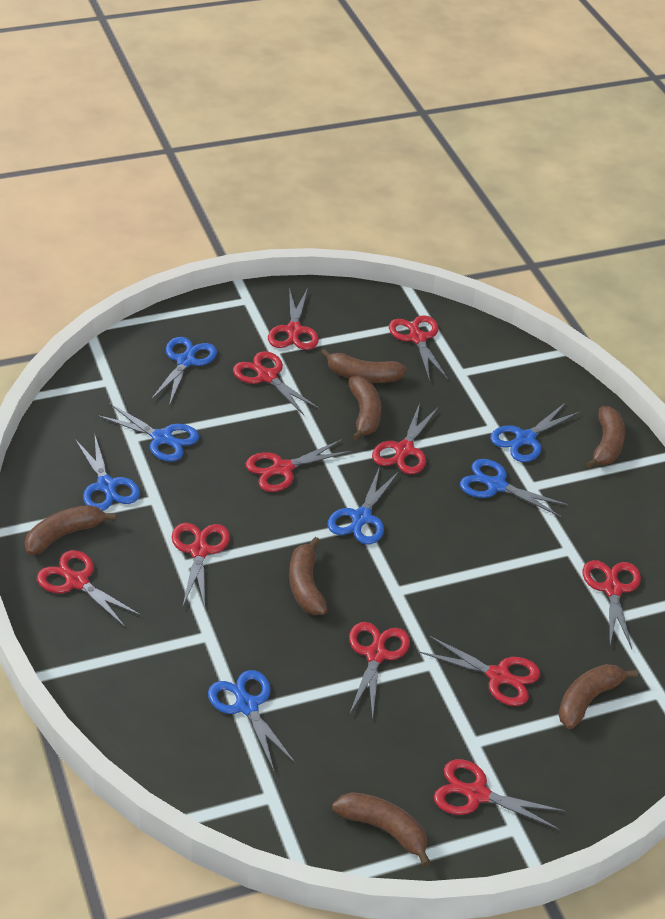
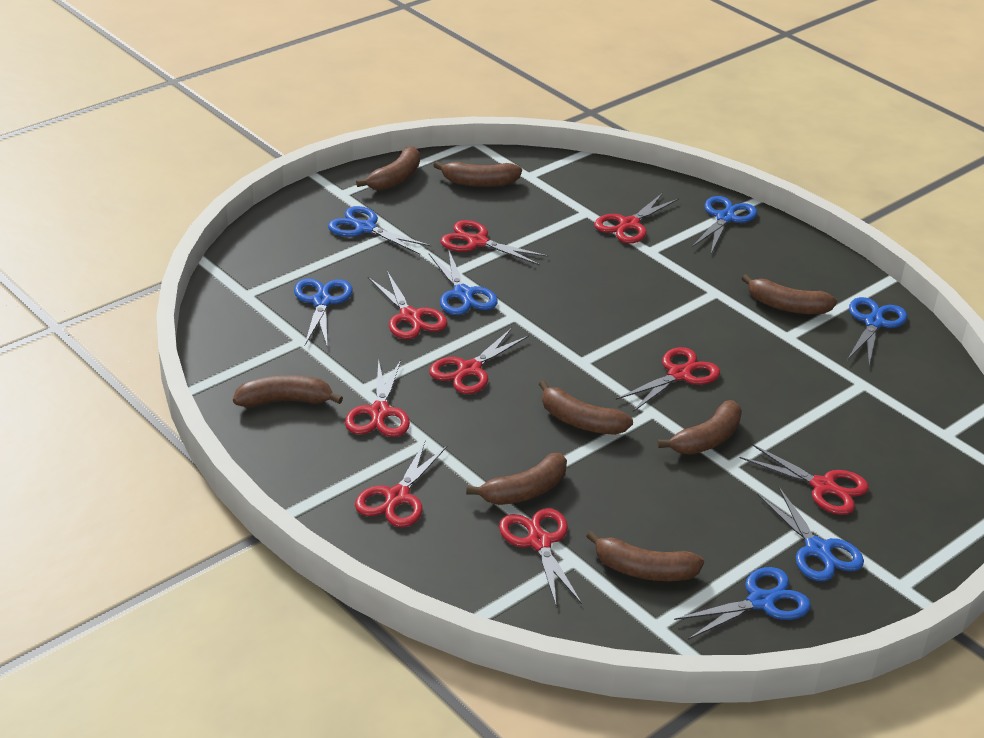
brown banana: 7 -> 8
red scissors: 11 -> 9

